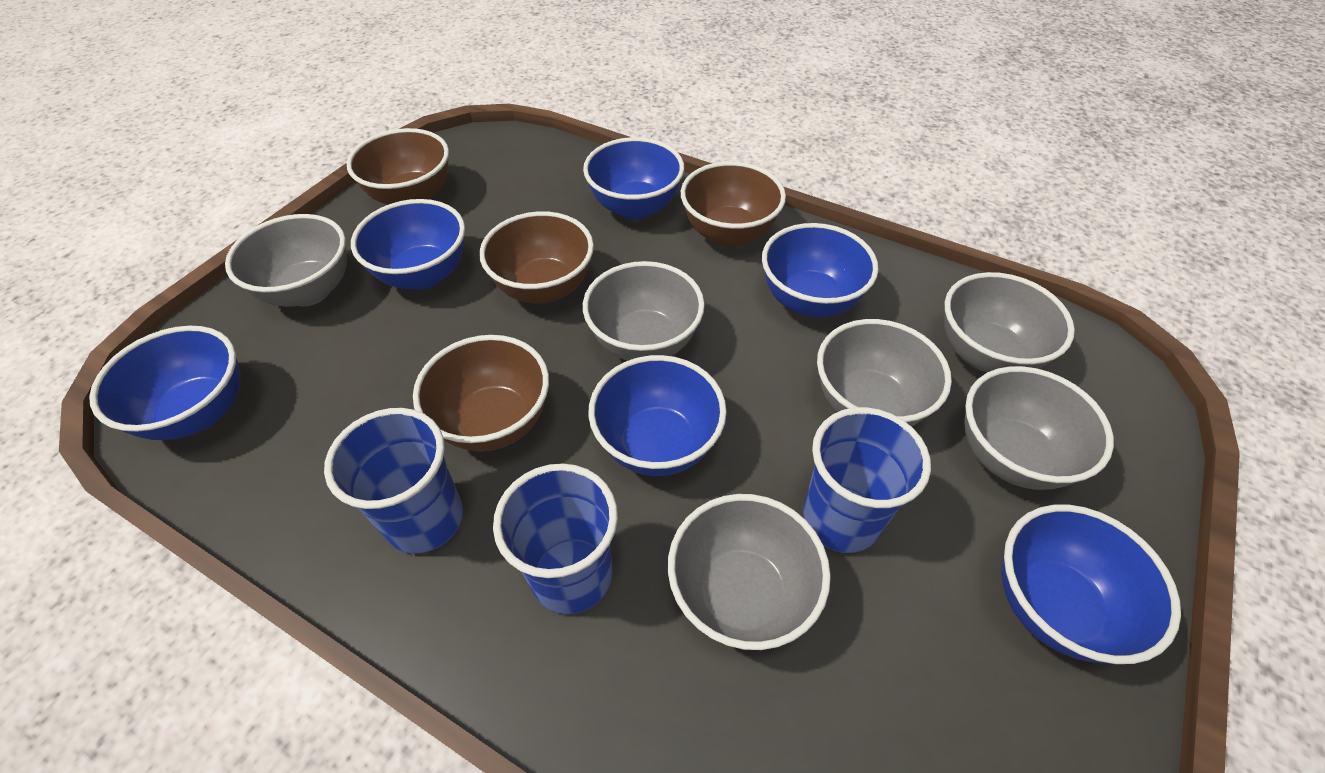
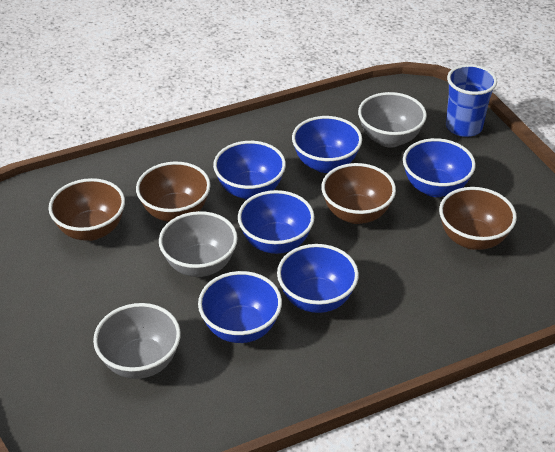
blue cup: 3 -> 1
grey bowl: 6 -> 3

